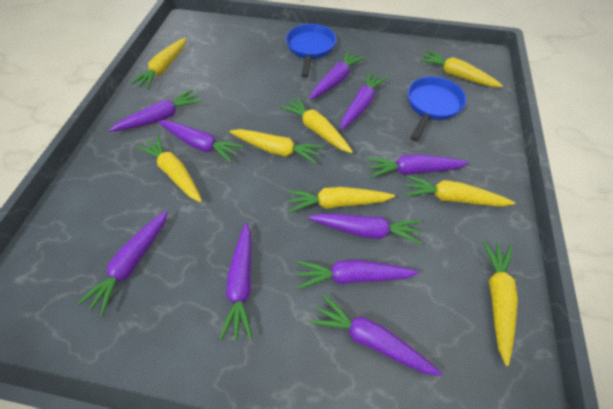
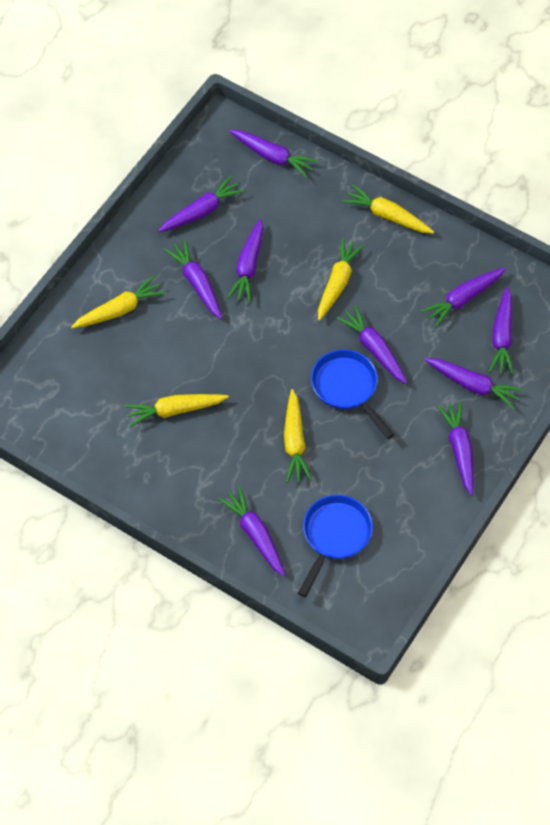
yellow carrot: 8 -> 5

